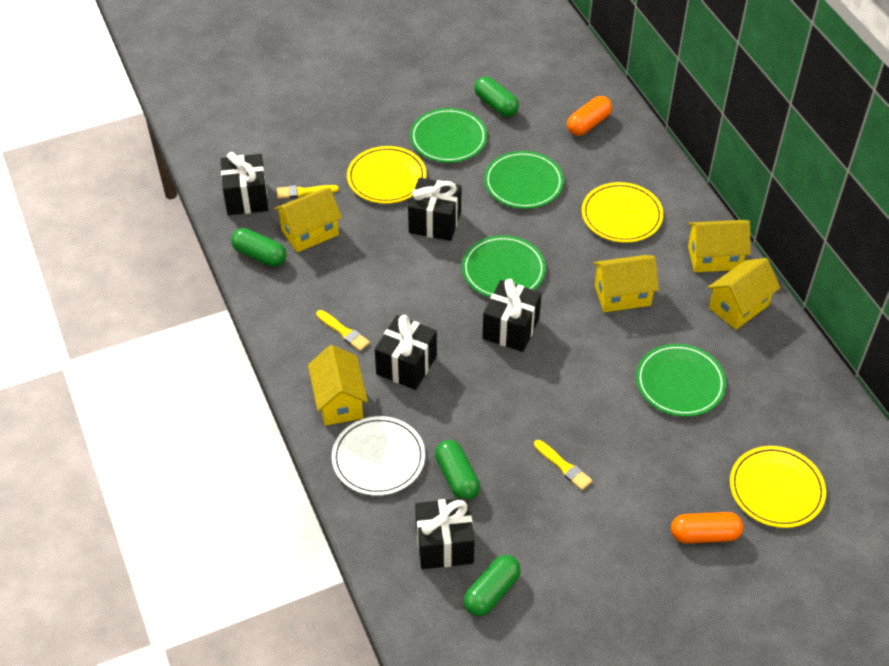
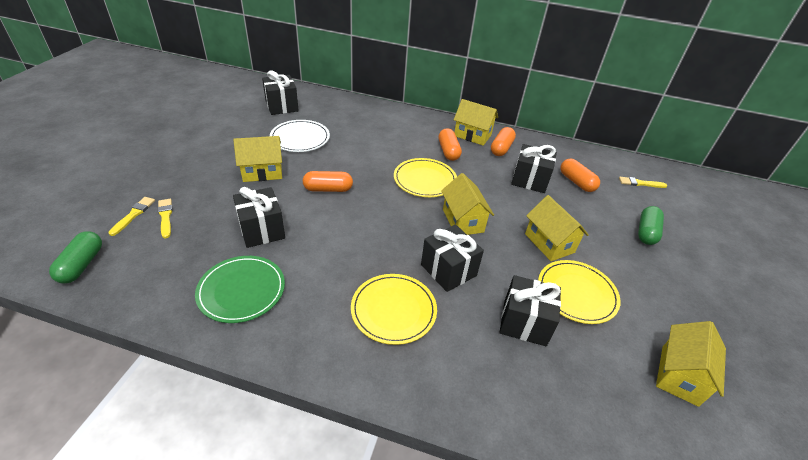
green capsule: 4 -> 2
green plate: 4 -> 1
orange capsule: 2 -> 4

